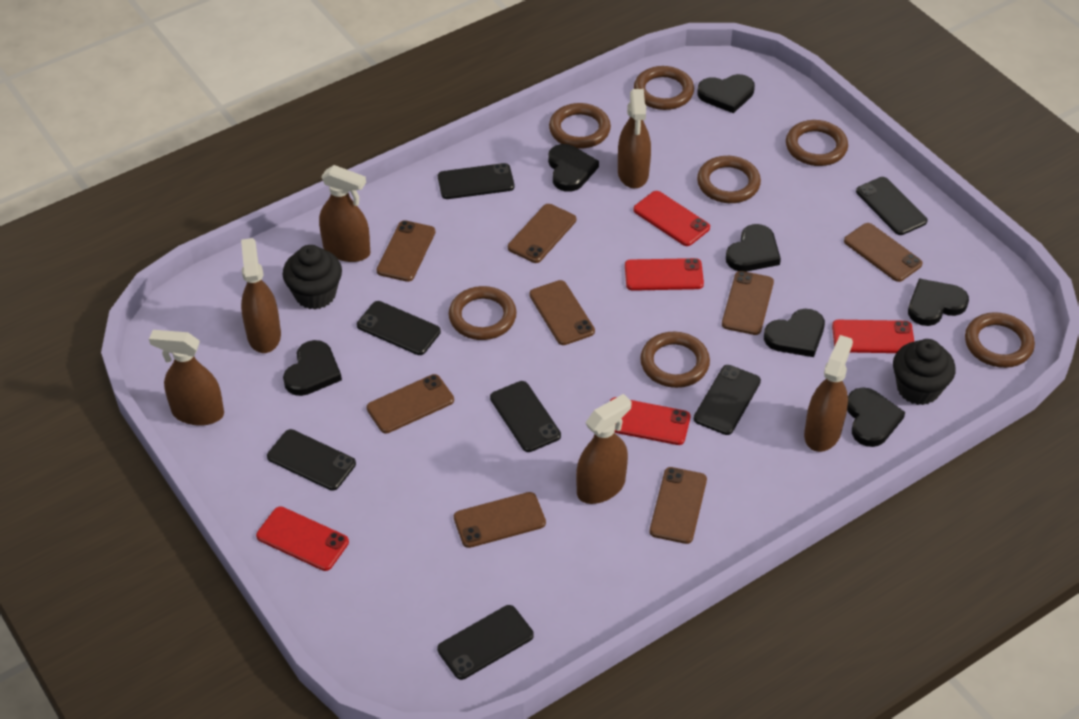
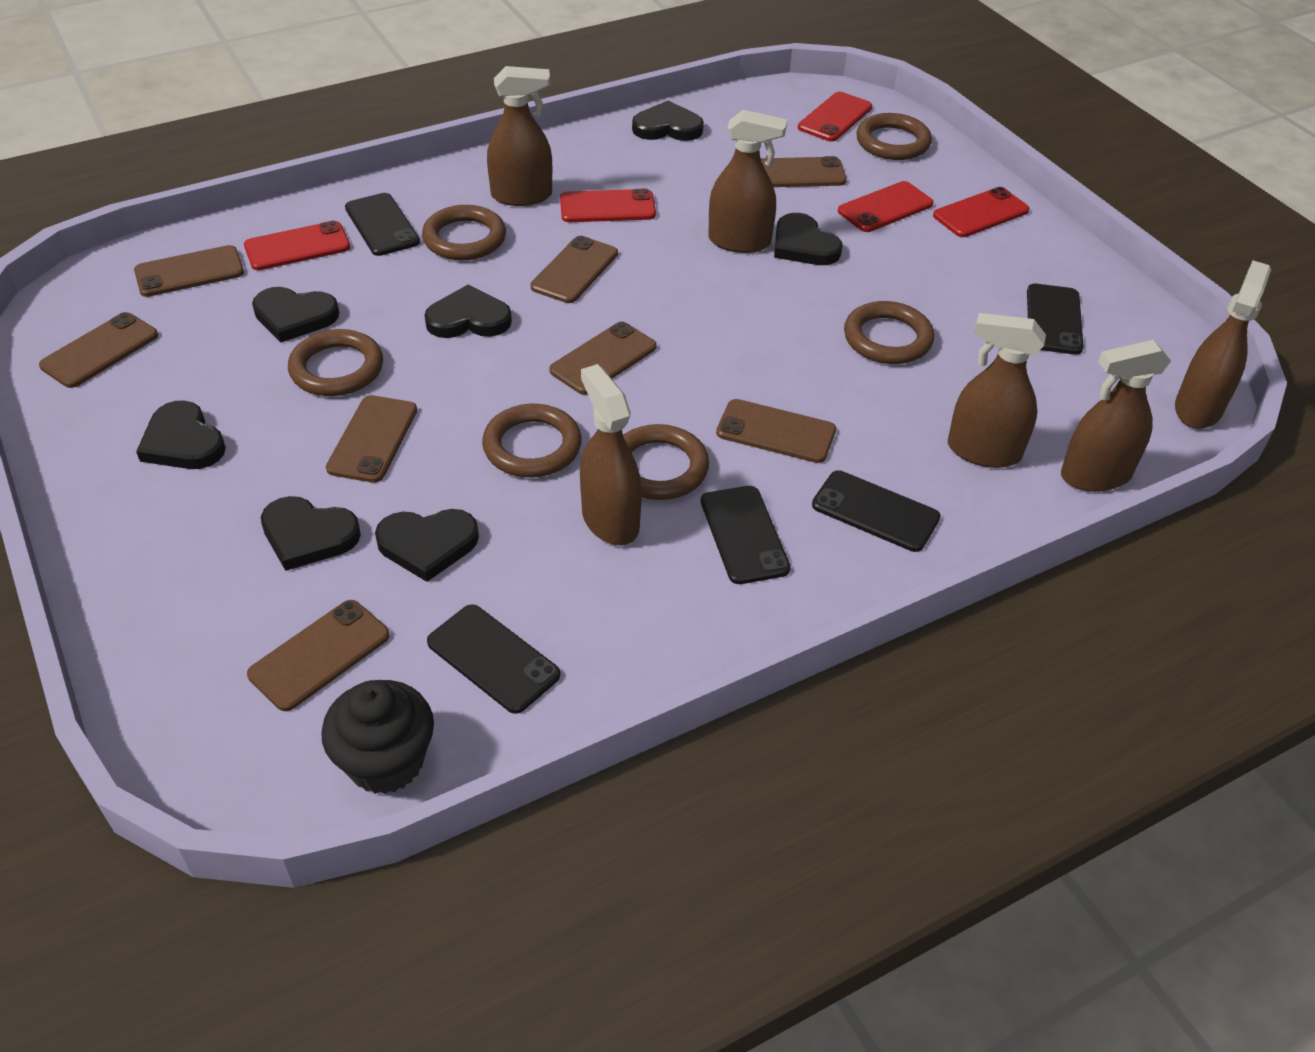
black cupcake: 2 -> 1
black phone: 7 -> 5
brown ring: 7 -> 6

